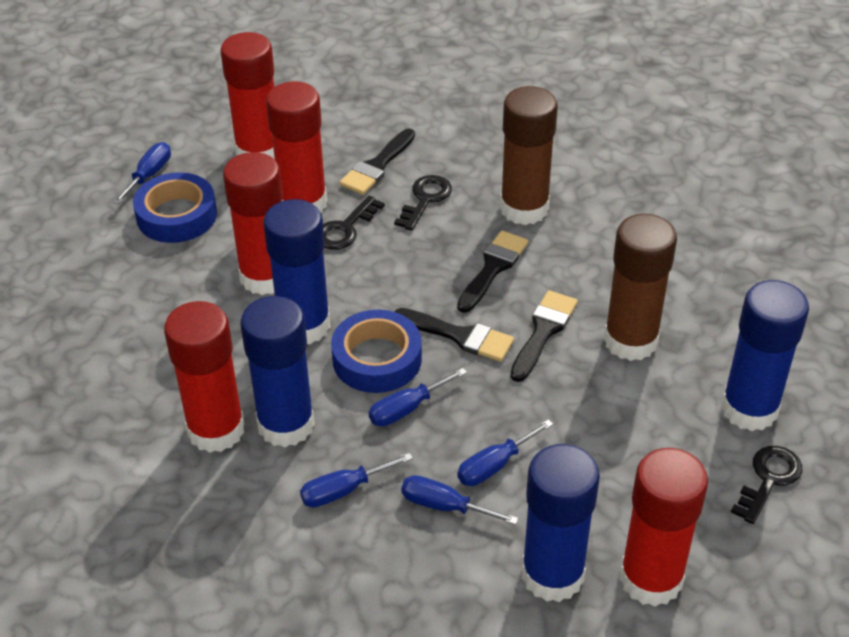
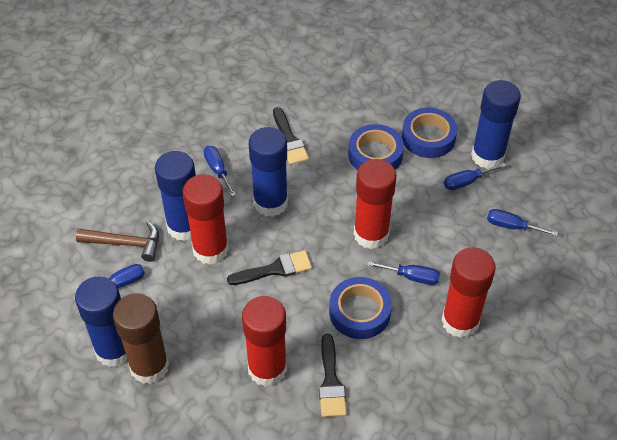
black brush: 4 -> 3
black key: 3 -> 0
blue tape: 2 -> 3
brown glue stick: 2 -> 1
brown hammer: 0 -> 1
red glue stick: 5 -> 4

